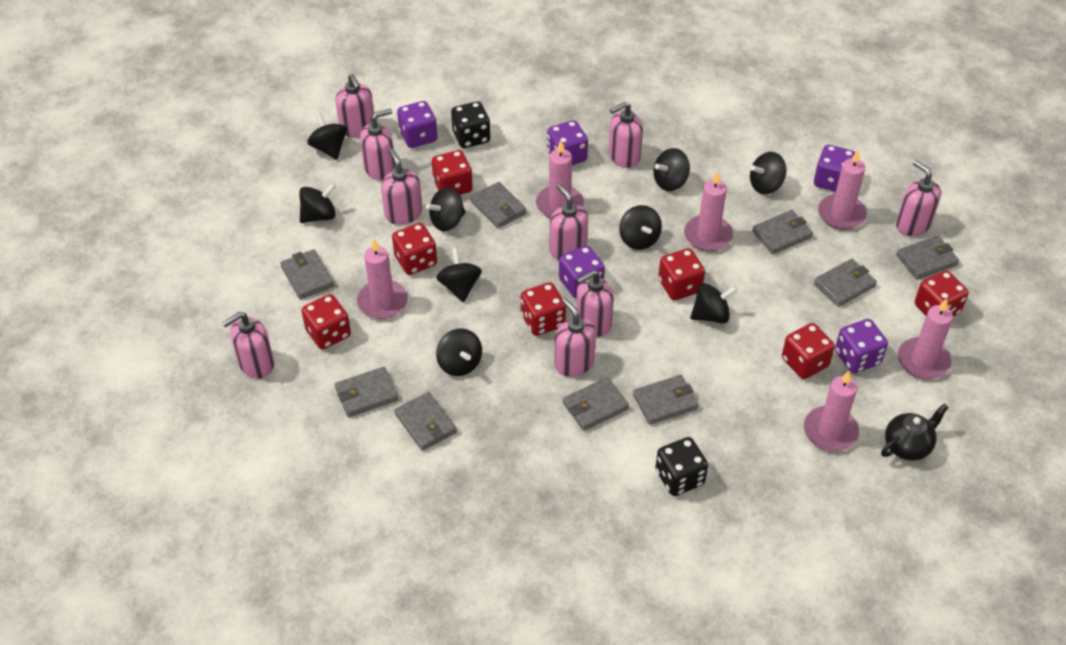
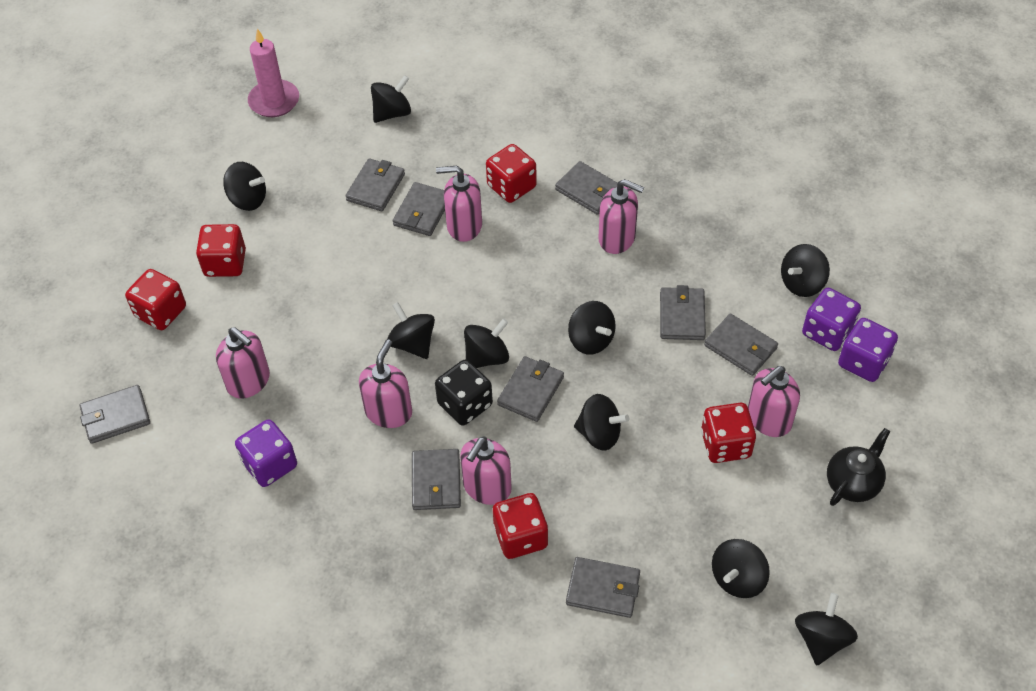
black dice: 2 -> 1
pink candle: 6 -> 1
pink soap dispenser: 9 -> 6
purple dice: 5 -> 3
red dice: 7 -> 5

